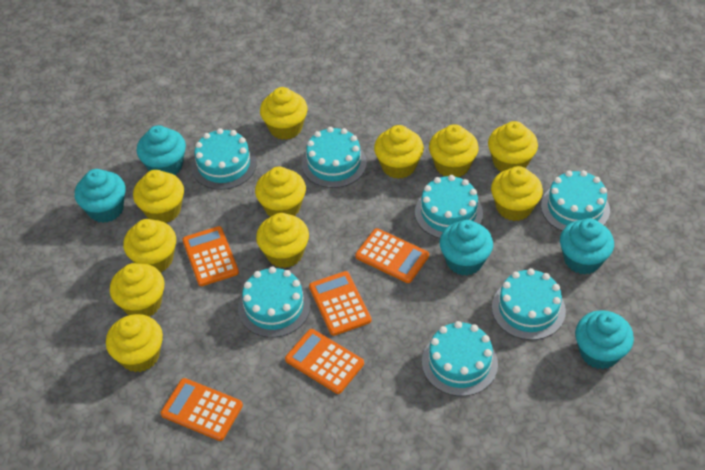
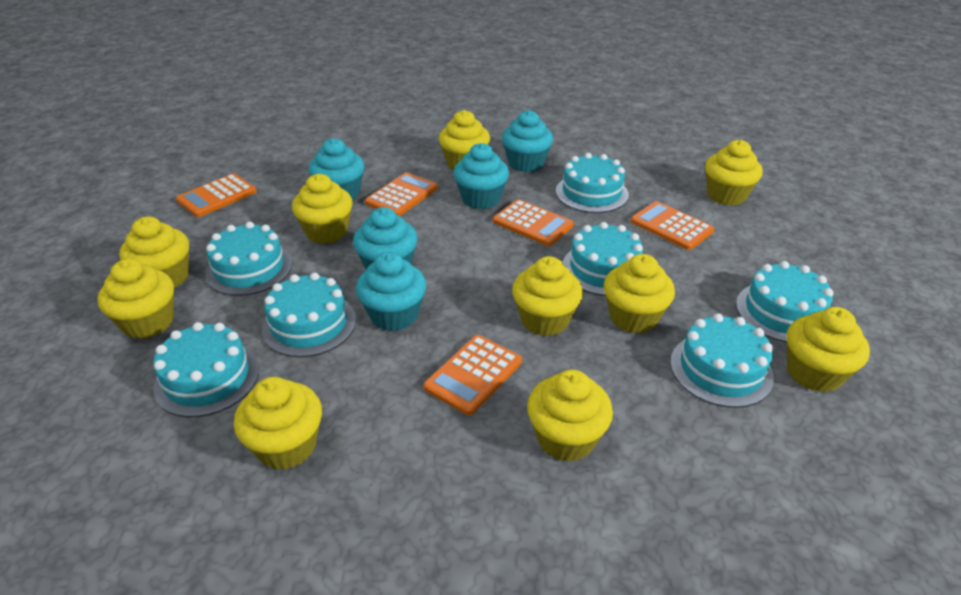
yellow cupcake: 11 -> 10

